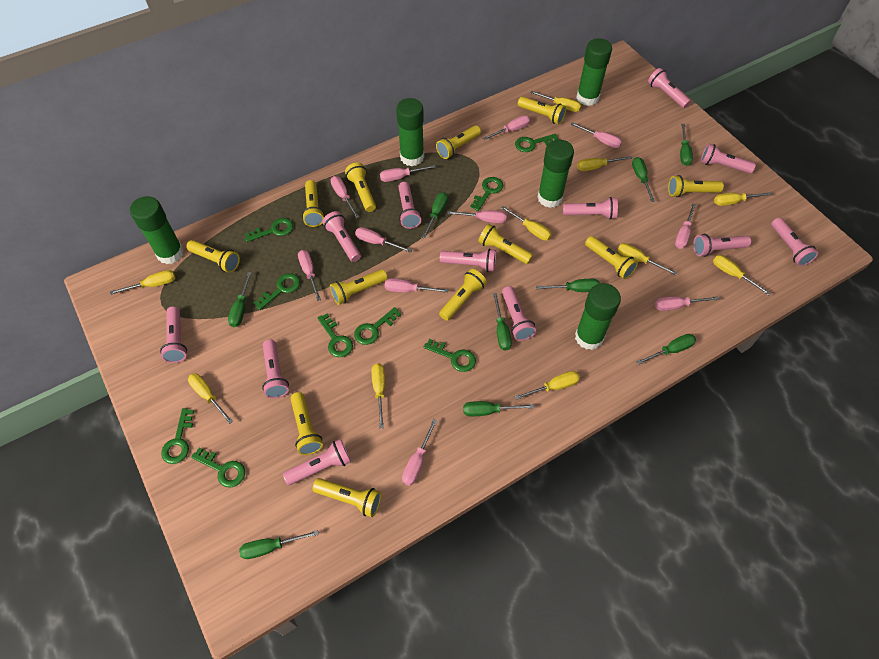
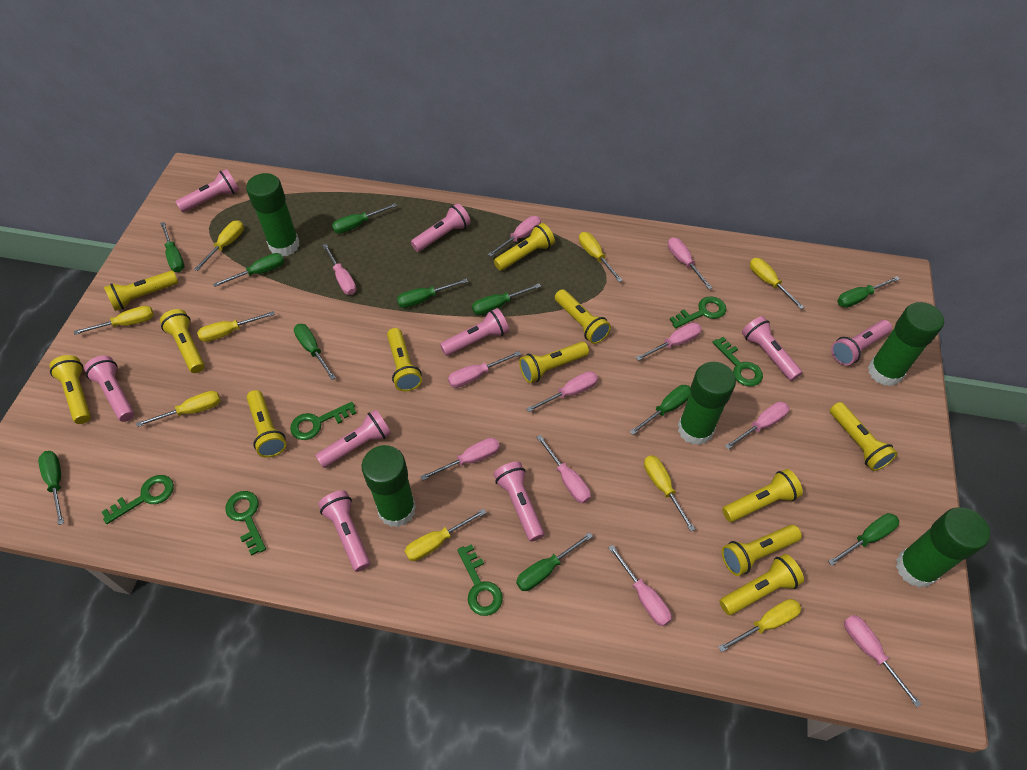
green key: 9 -> 6
green screwdriver: 9 -> 11
pink flashlight: 12 -> 9
yellow screwdriver: 10 -> 9

